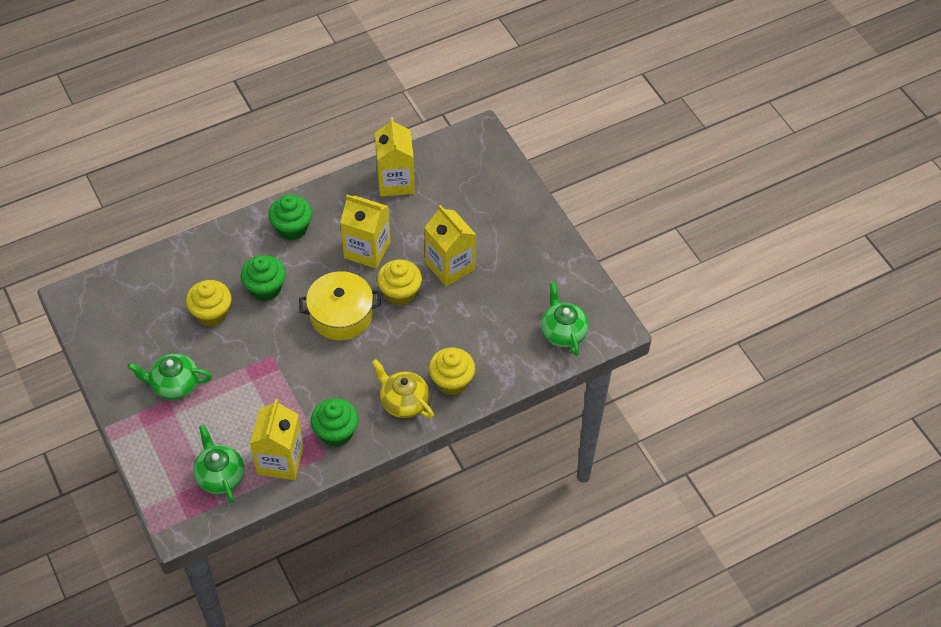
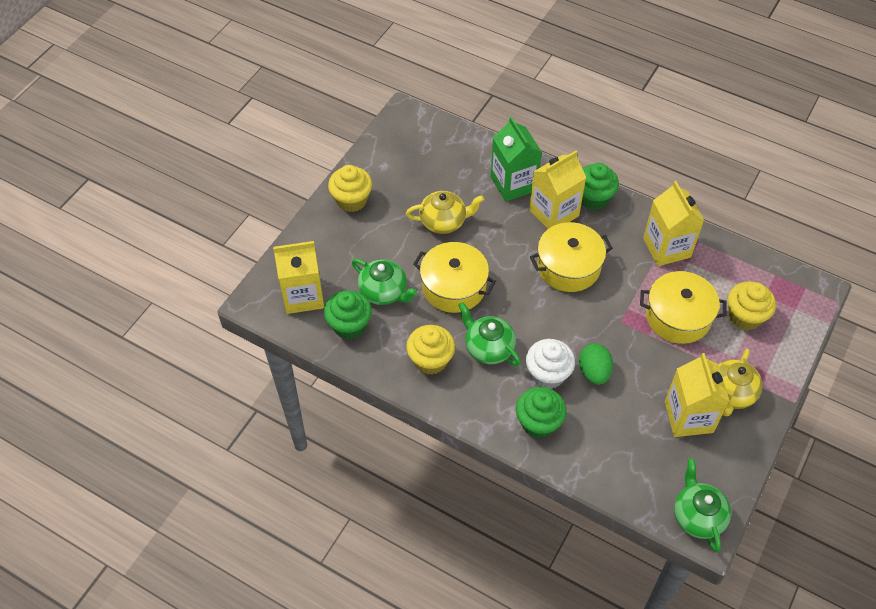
green carton: 0 -> 1
green egg: 0 -> 1
white cupcake: 0 -> 1
yellow pot: 1 -> 3
yellow teapot: 1 -> 2

